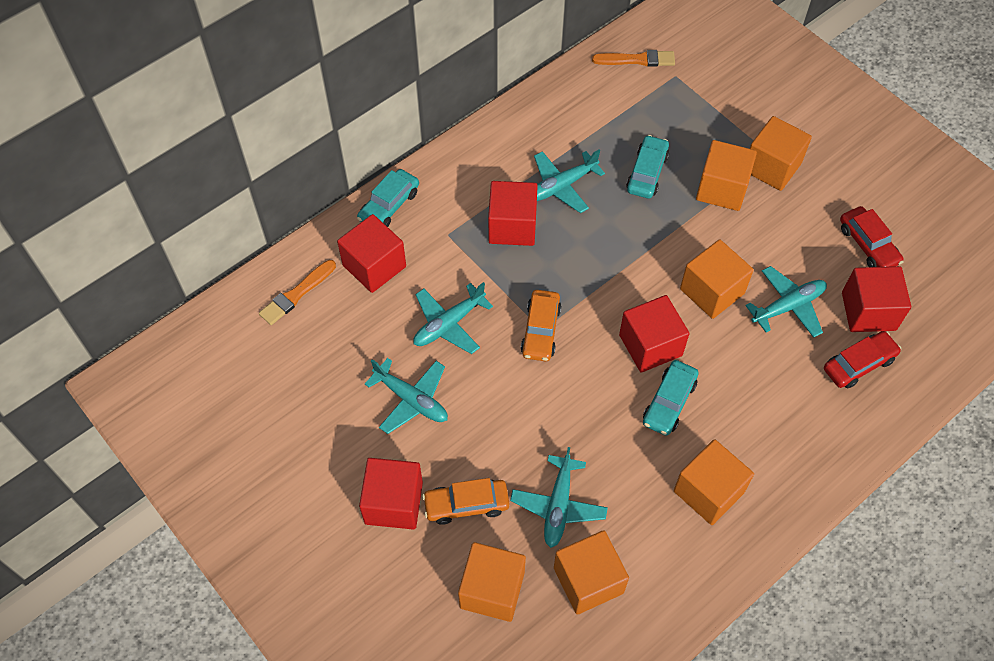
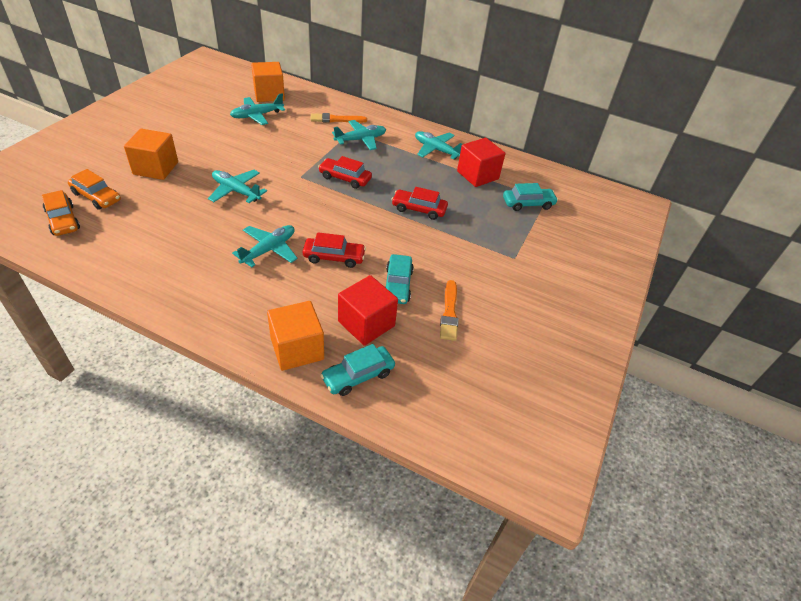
orange cube: 6 -> 3
red car: 2 -> 3
red cube: 5 -> 2

